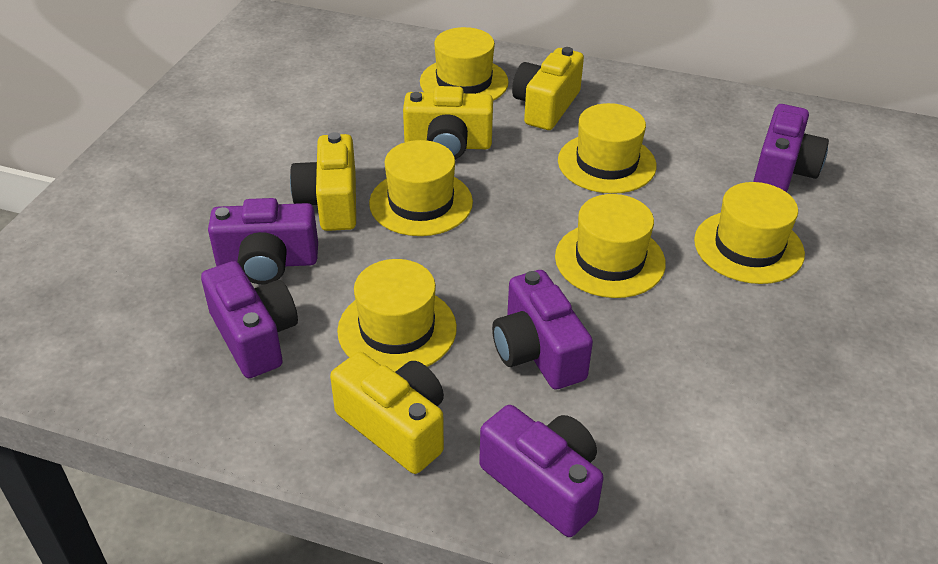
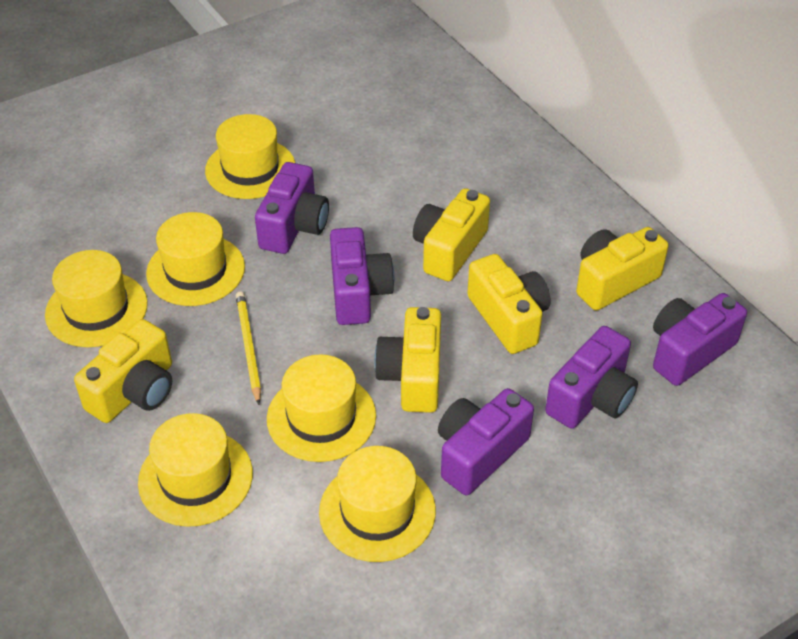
yellow camera: 4 -> 5
yellow pencil: 0 -> 1

